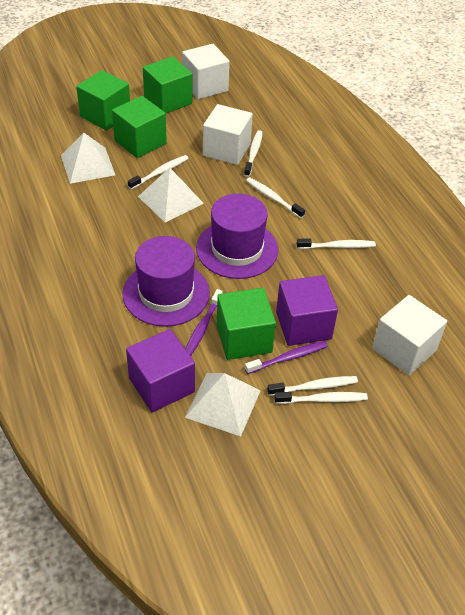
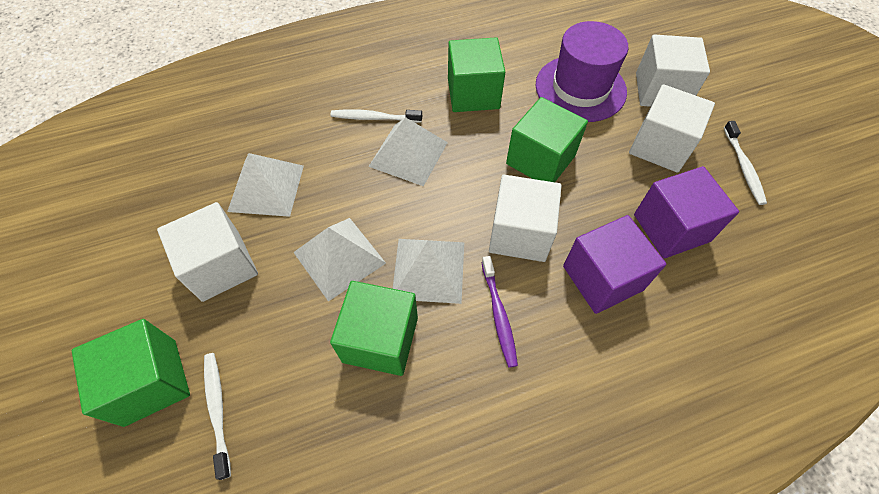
purple hat: 2 -> 1
purple toothbrush: 2 -> 1
white cube: 3 -> 4
white pyramid: 3 -> 4
white toothbrush: 6 -> 3

